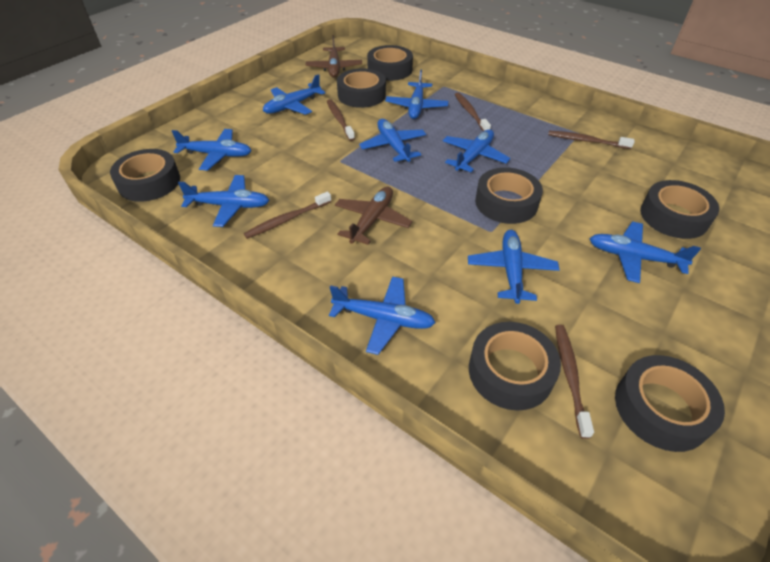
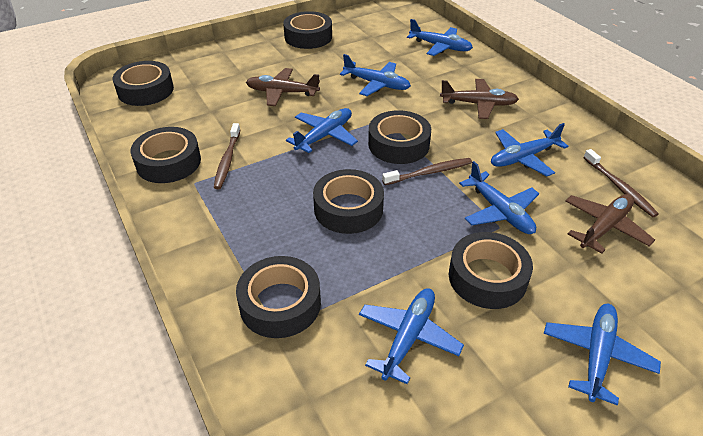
blue plane: 9 -> 7
brown plane: 2 -> 3
brown toothbrush: 5 -> 3

